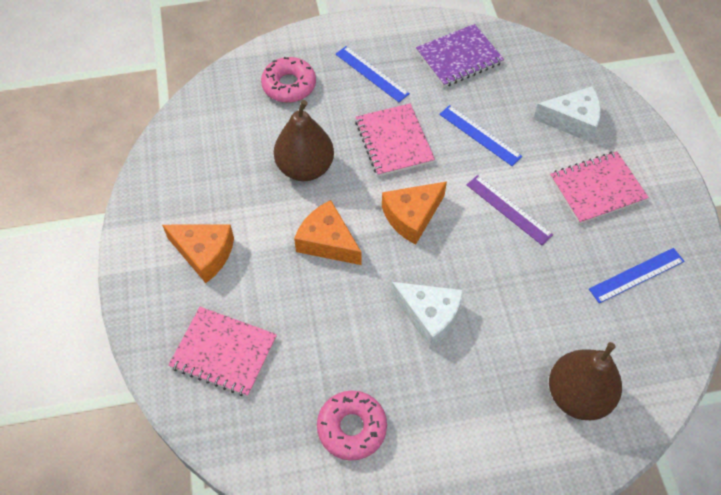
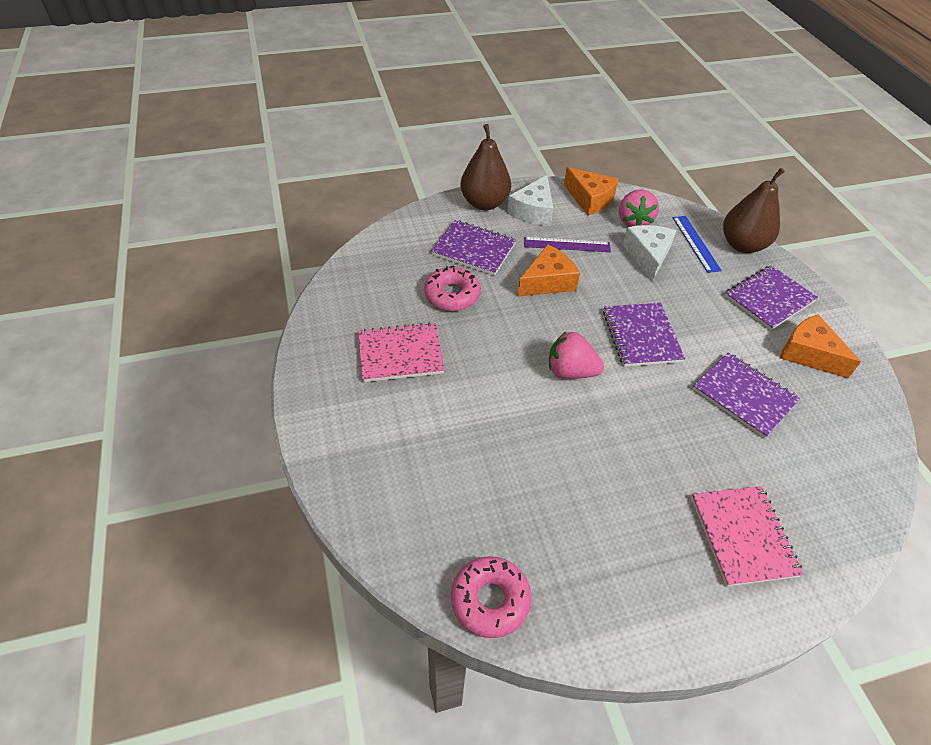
blue ruler: 3 -> 1
pink notebook: 3 -> 2
pink strawberry: 0 -> 2
purple notebook: 1 -> 4

